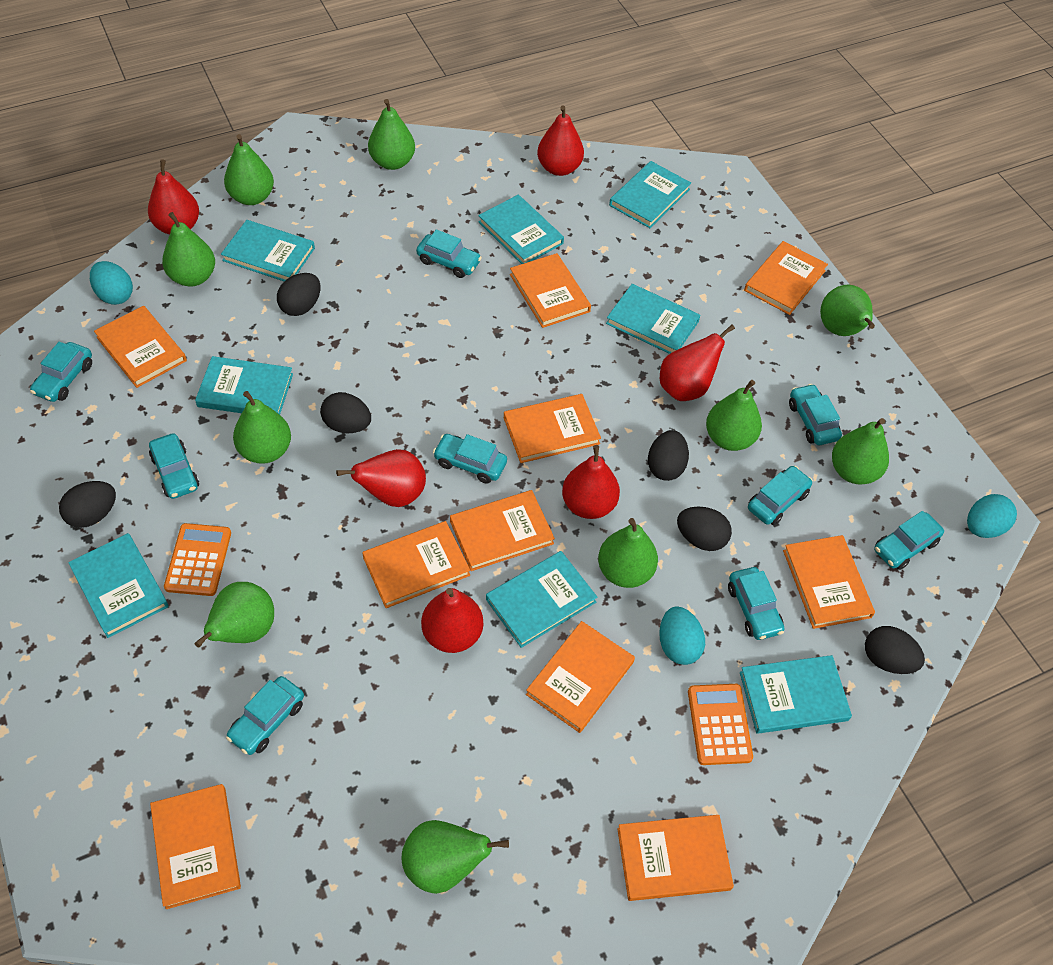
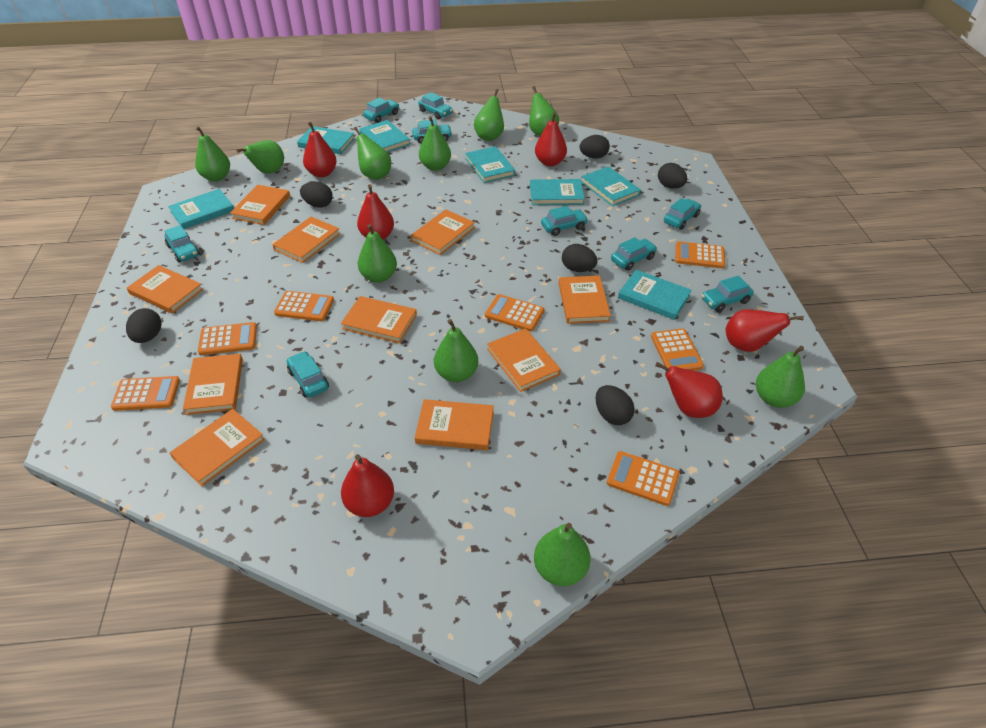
orange calculator: 2 -> 7
turquoise book: 8 -> 7
turquoise egg: 3 -> 0

